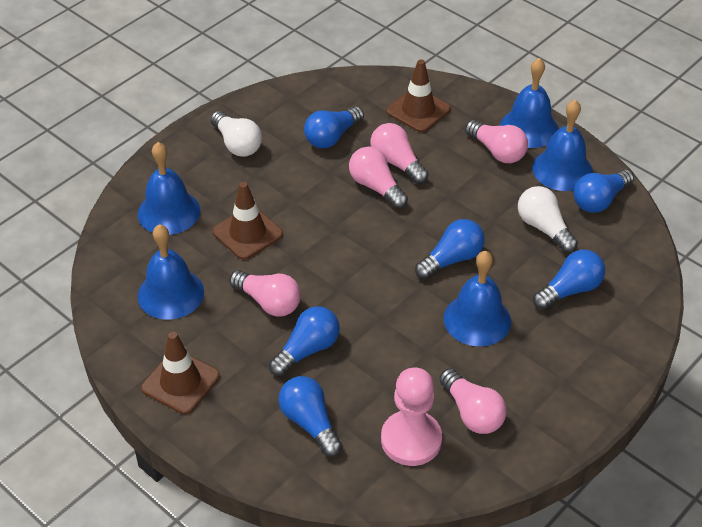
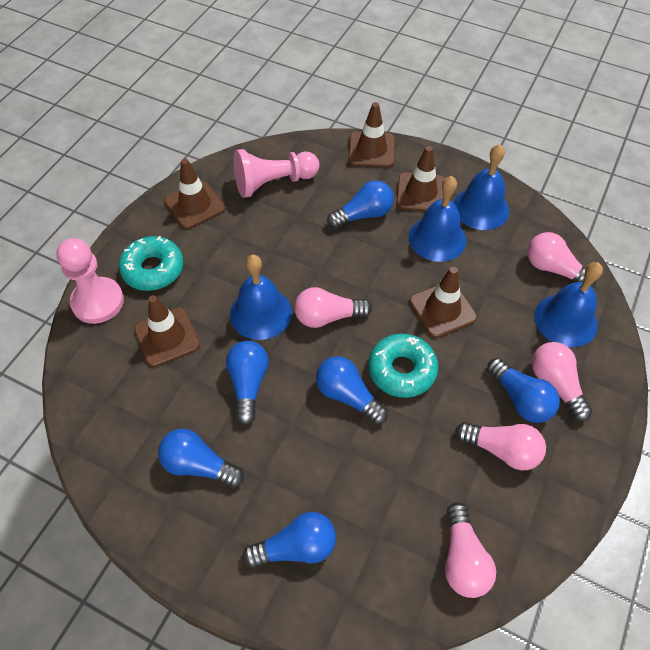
blue bell: 5 -> 4
brown traffic cone: 3 -> 5
pink pawn: 1 -> 2
turquoise donut: 0 -> 2
white light bulb: 2 -> 0

